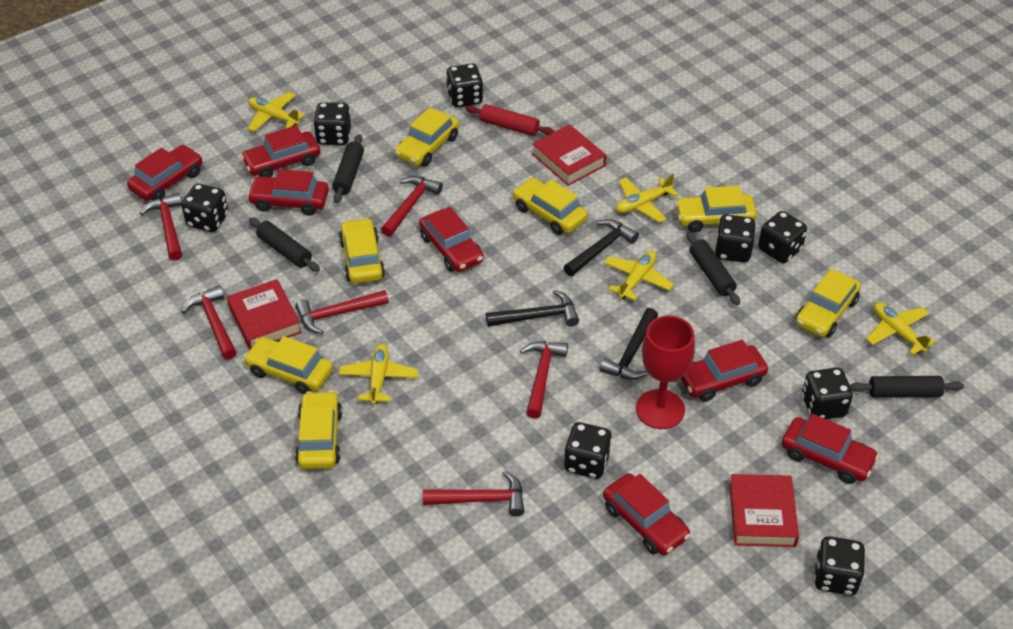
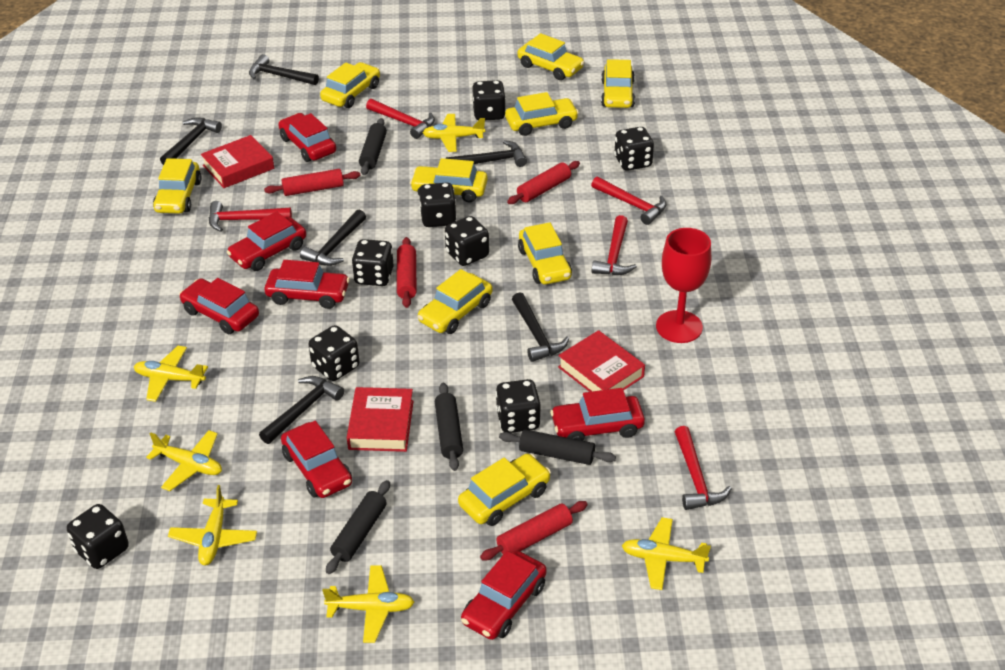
black hammer: 3 -> 6
red hammer: 6 -> 5
red rolling pin: 1 -> 4
yellow car: 7 -> 9
yellow plane: 5 -> 6

